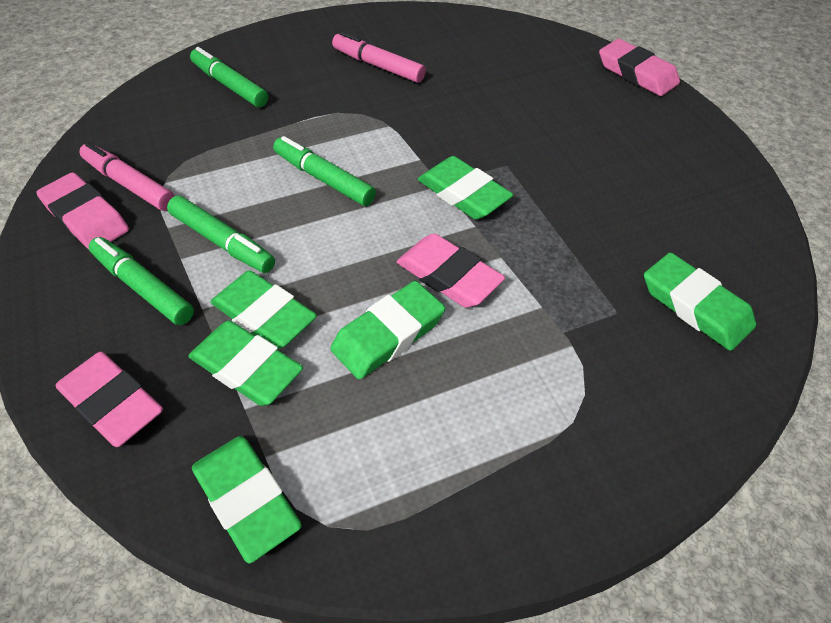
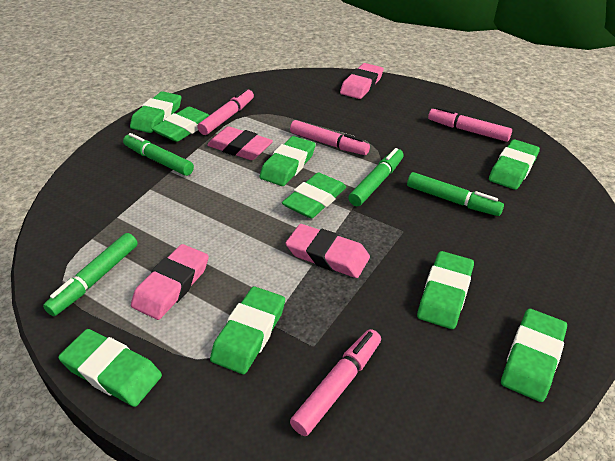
green eraser: 6 -> 9
pink marker: 2 -> 4

